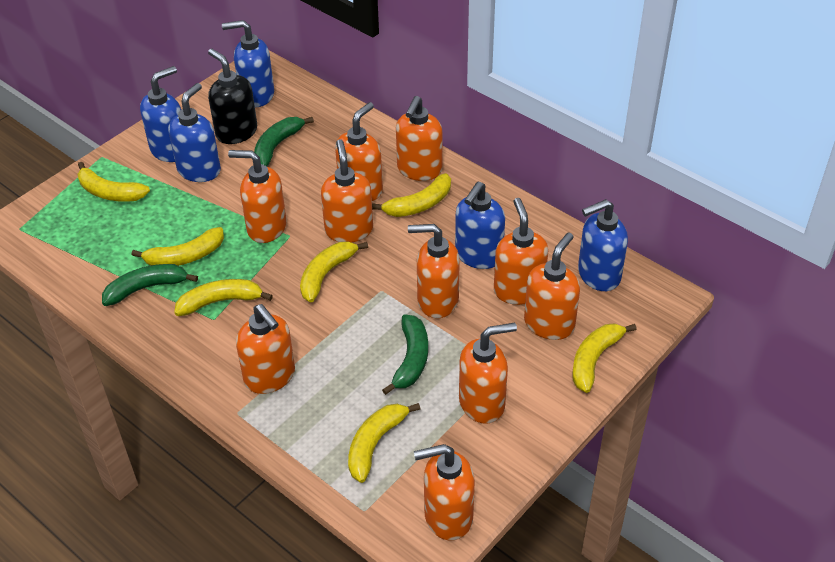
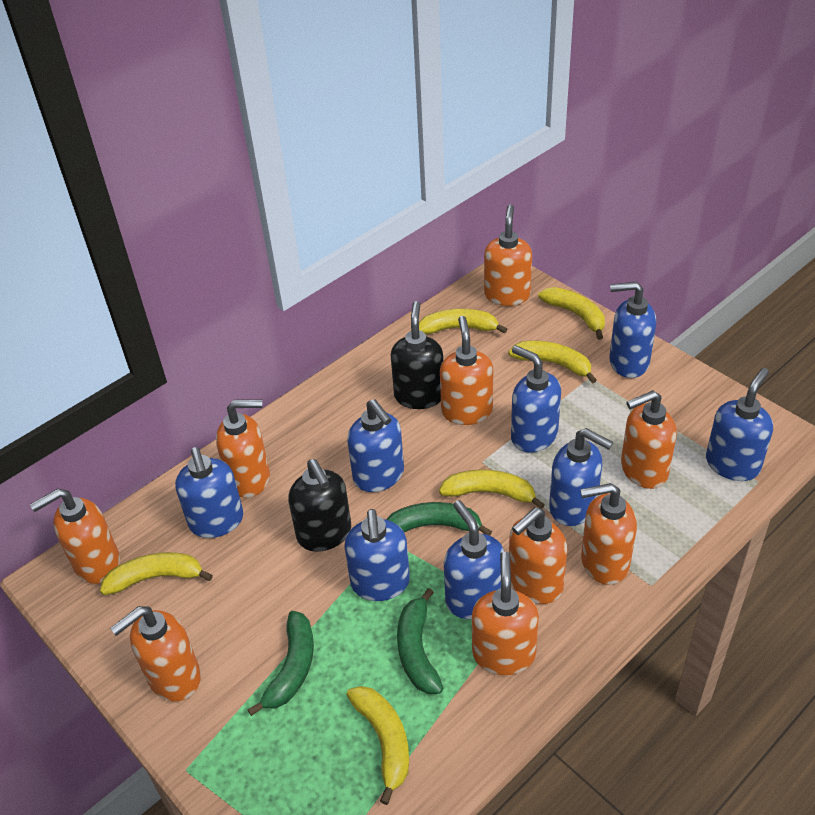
black soap dispenser: 1 -> 2
blue soap dispenser: 5 -> 8
orange soap dispenser: 10 -> 9
yellow banana: 7 -> 6

